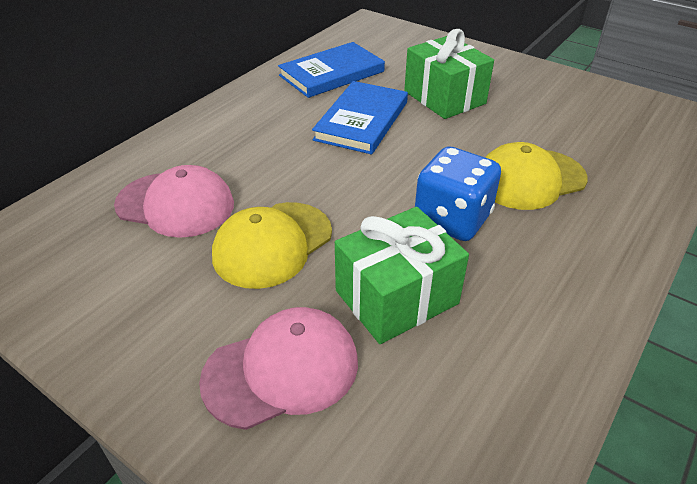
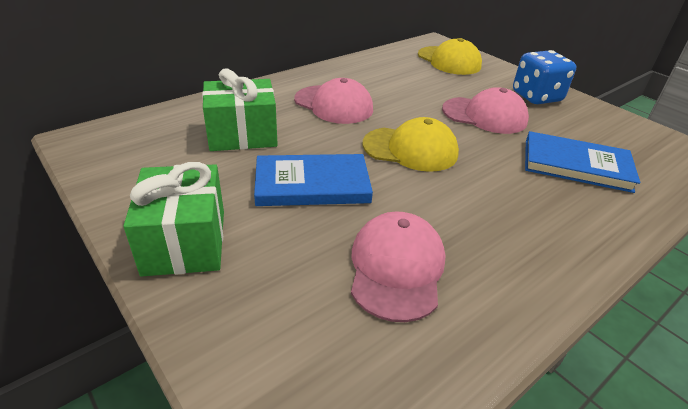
pink cap: 2 -> 3

